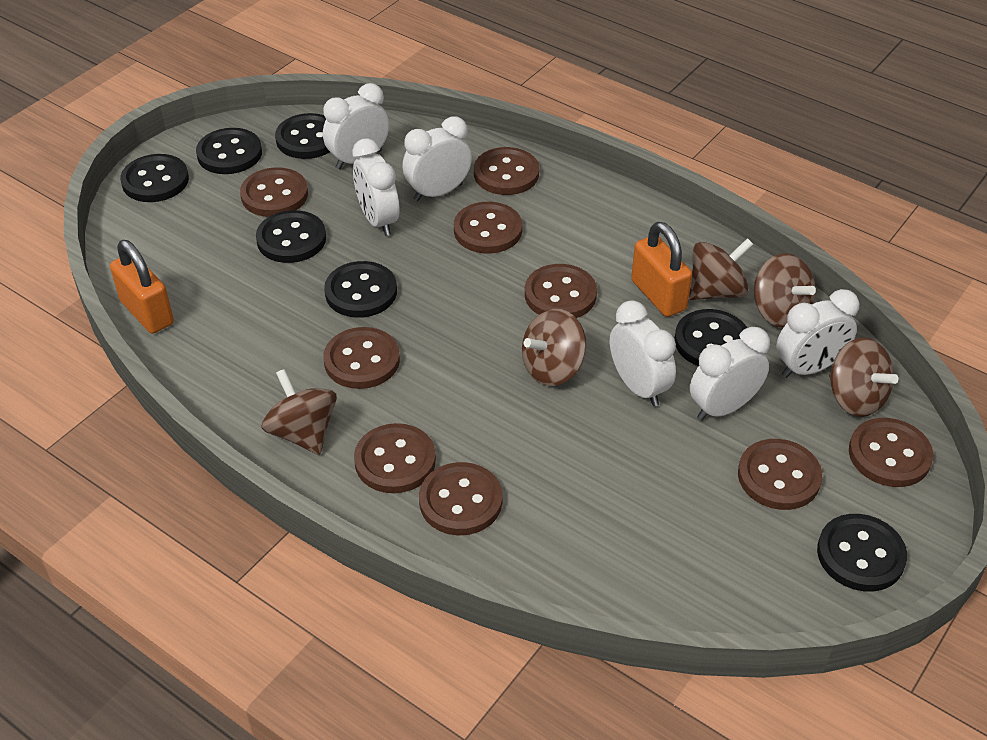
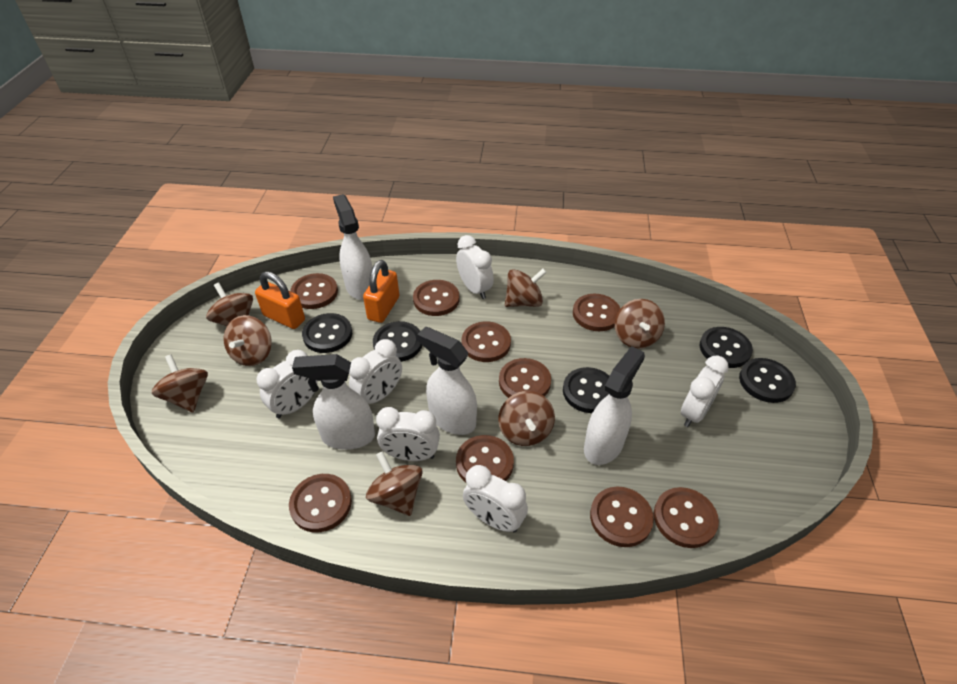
black button: 7 -> 5
brown spinning top: 5 -> 7
white spray bottle: 0 -> 4

